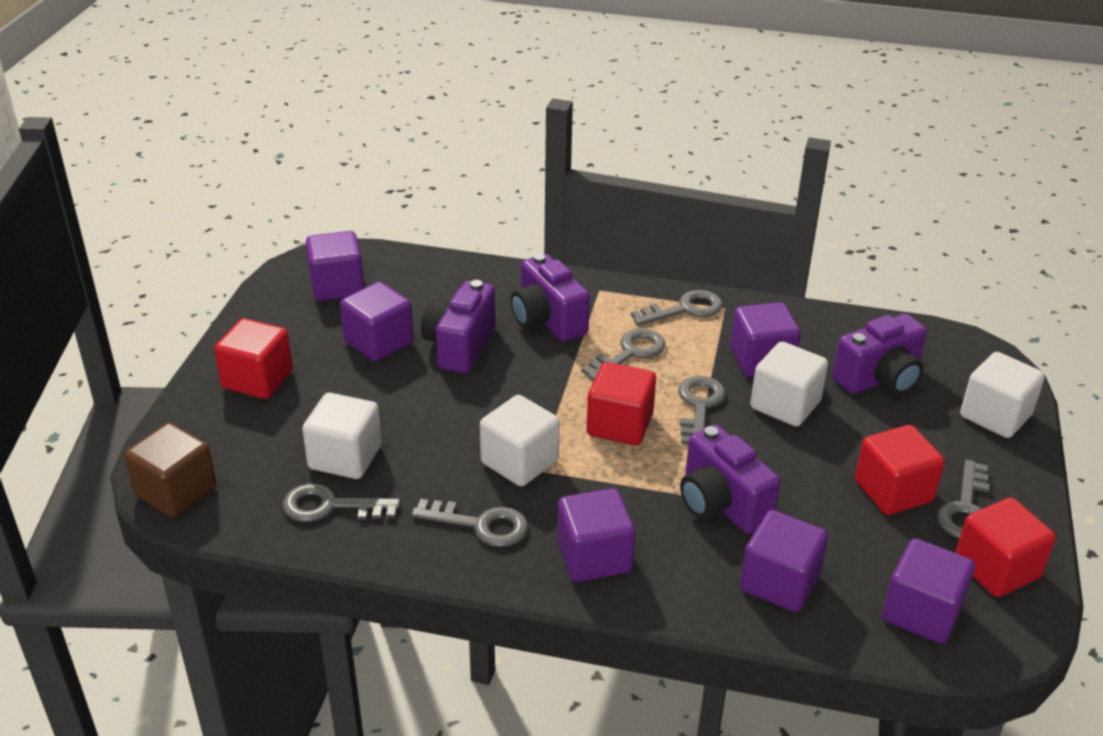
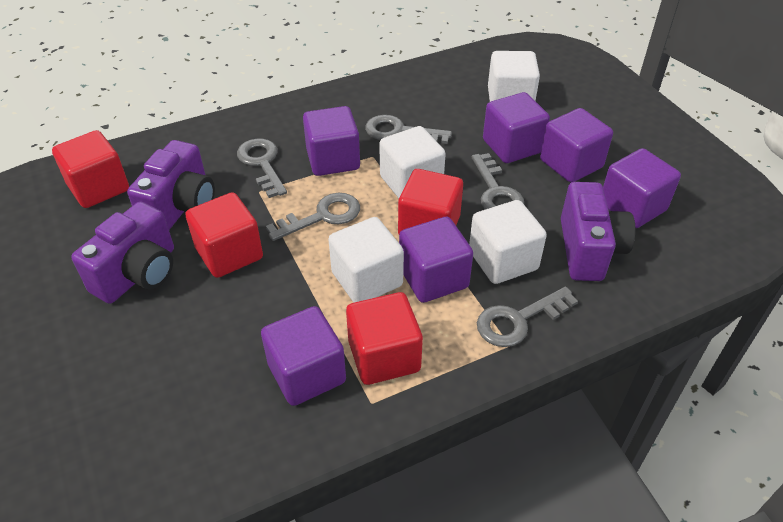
brown cube: 1 -> 0
grey key: 6 -> 5
purple camera: 4 -> 3

